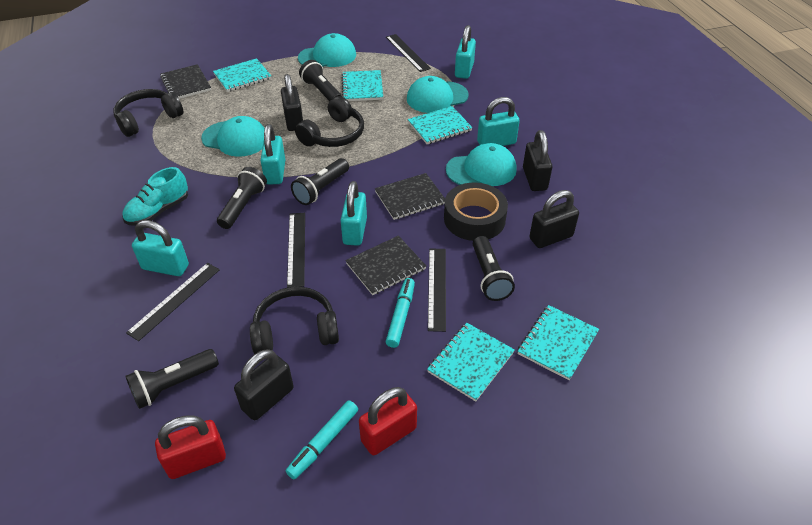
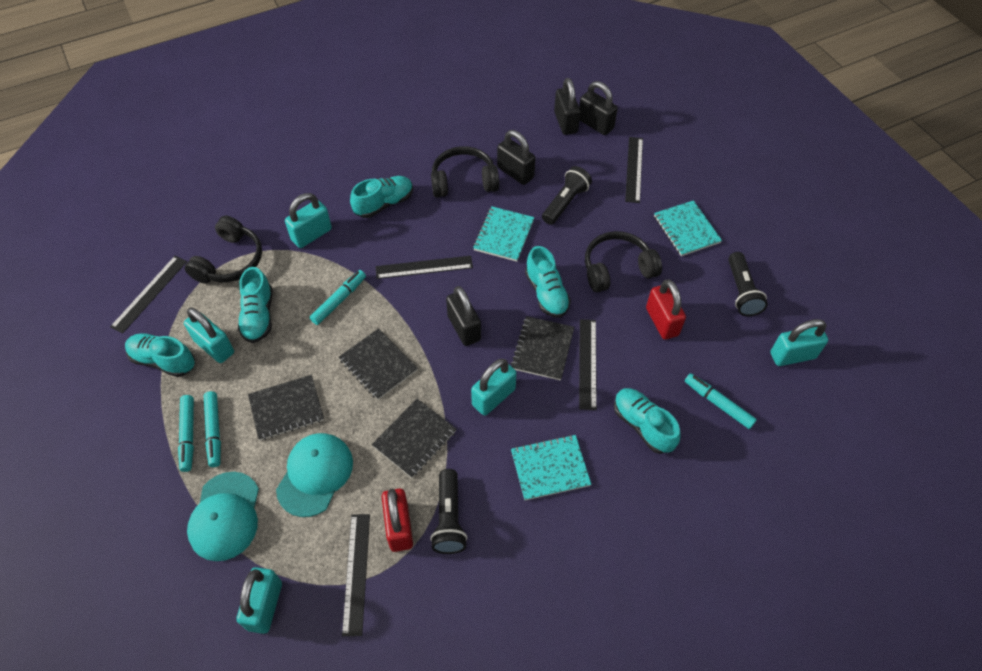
black flashlight: 5 -> 3
black notebook: 3 -> 4
black ruler: 4 -> 5
black tape: 1 -> 0
turquoise cap: 4 -> 2
turquoise marker: 2 -> 4
turquoise notebook: 5 -> 3
turquoise shoe: 1 -> 5

